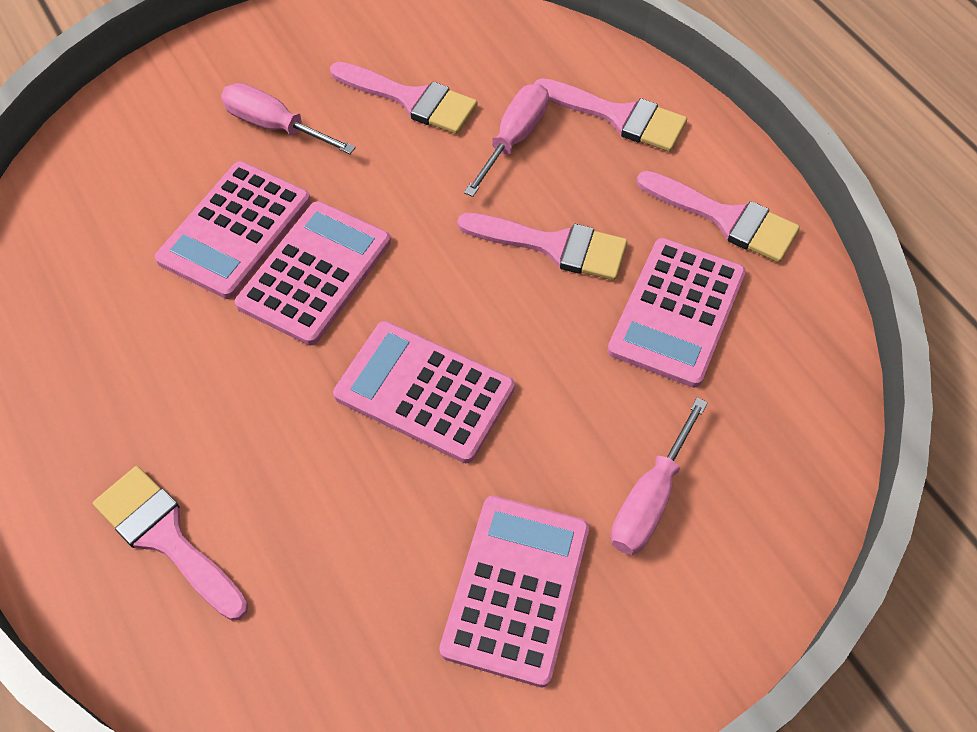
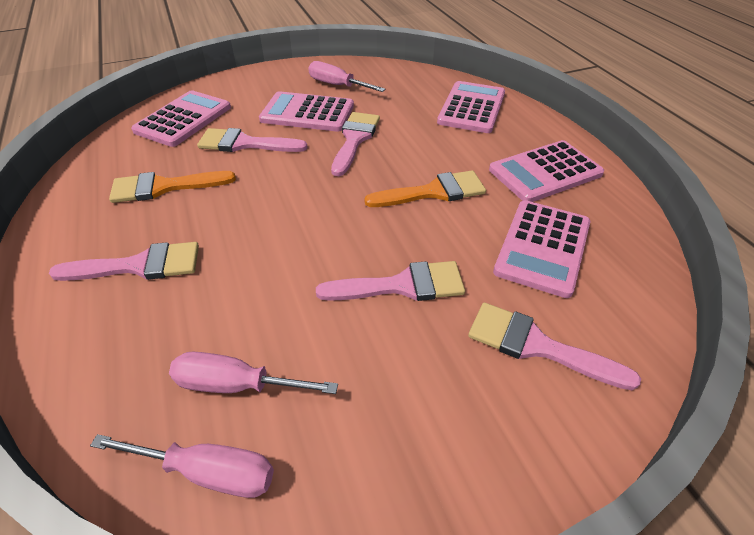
orange brush: 0 -> 2

